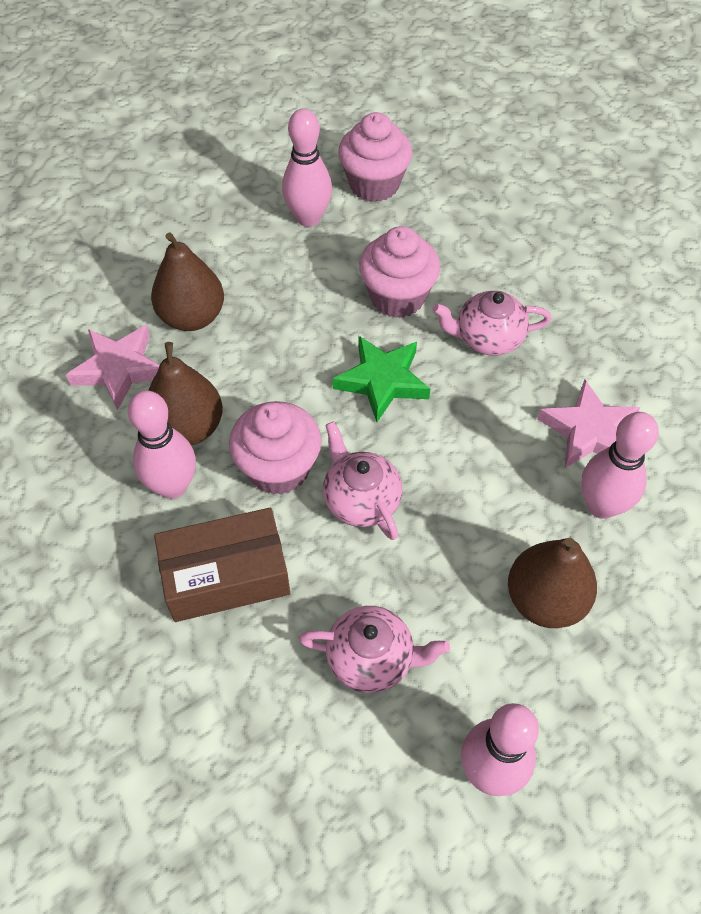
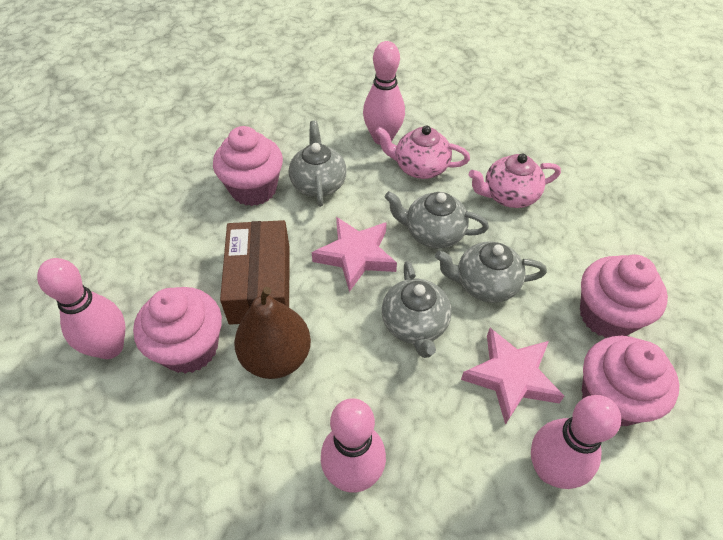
brown pear: 3 -> 1
green star: 1 -> 0
grey teapot: 0 -> 4
pink cupcake: 3 -> 4
pink teapot: 3 -> 2

